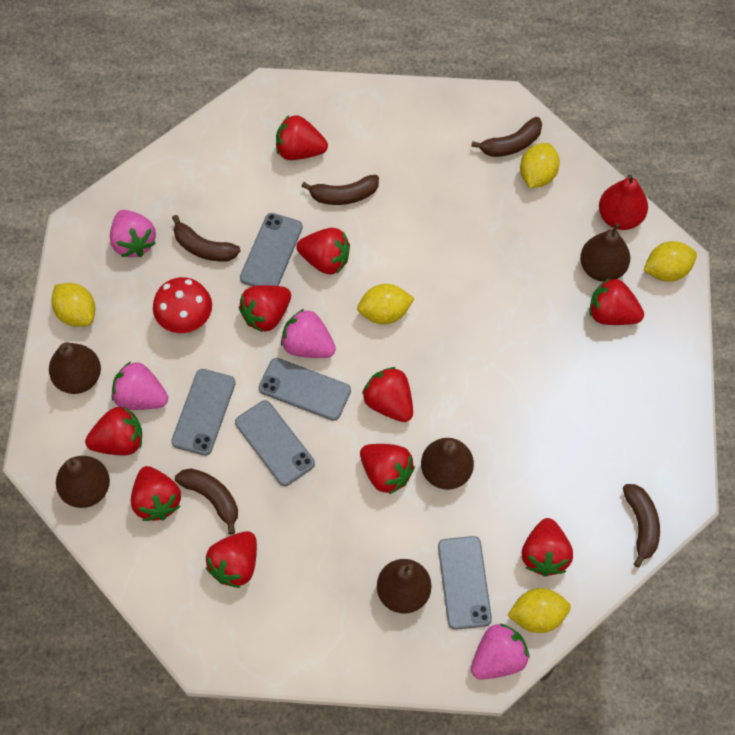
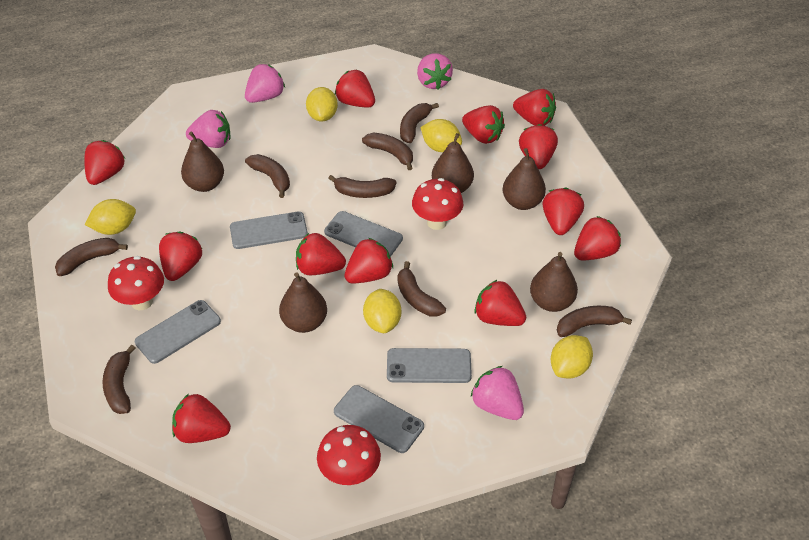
brown banana: 5 -> 8
red mushroom: 1 -> 3
red pear: 1 -> 0
red strawberry: 10 -> 12

